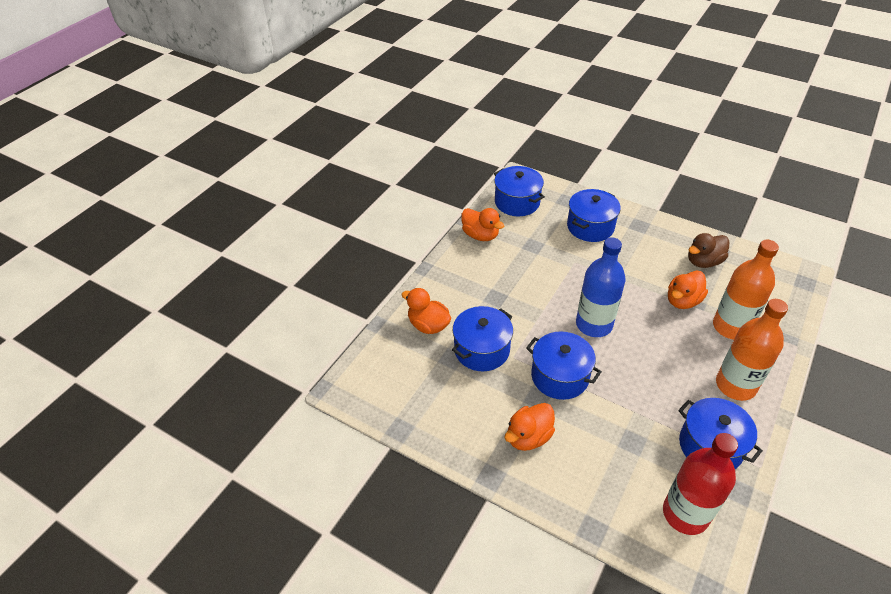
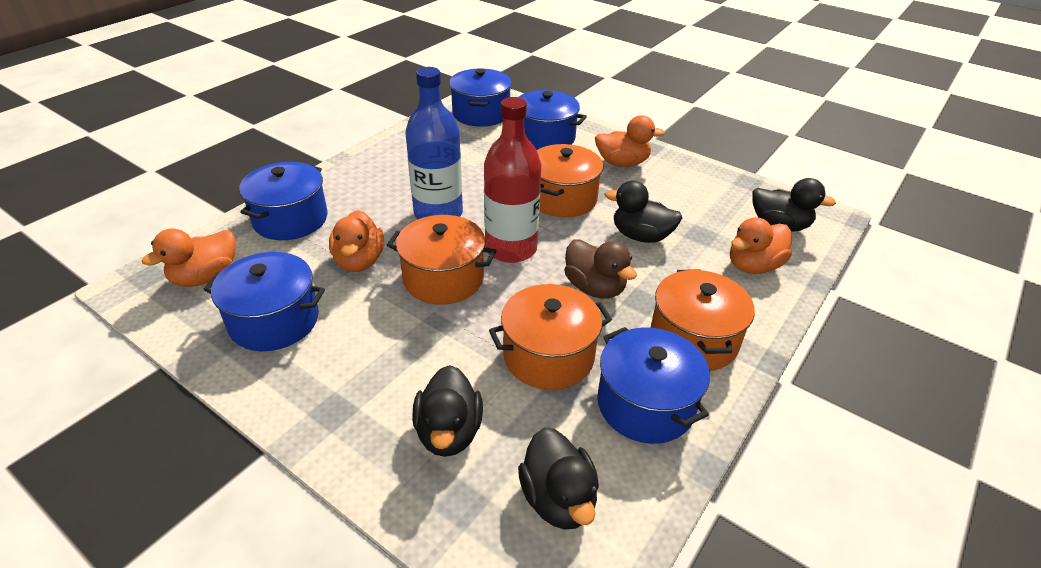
black duck: 0 -> 4
orange bottle: 2 -> 0
orange pot: 0 -> 4

